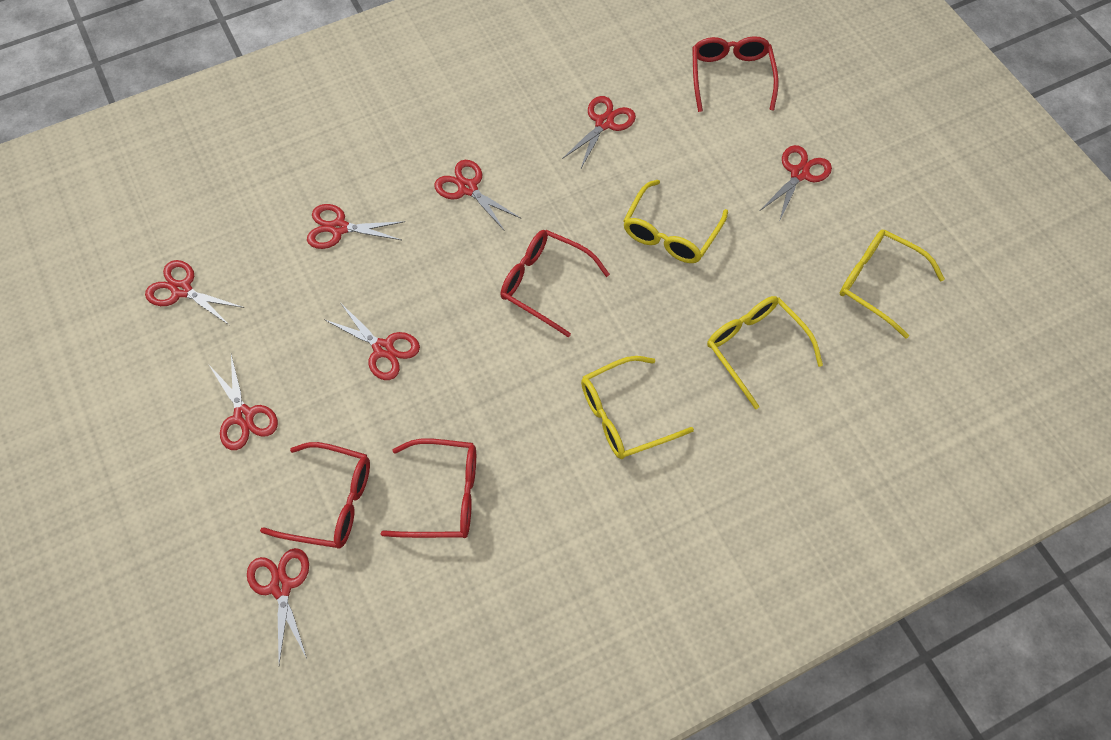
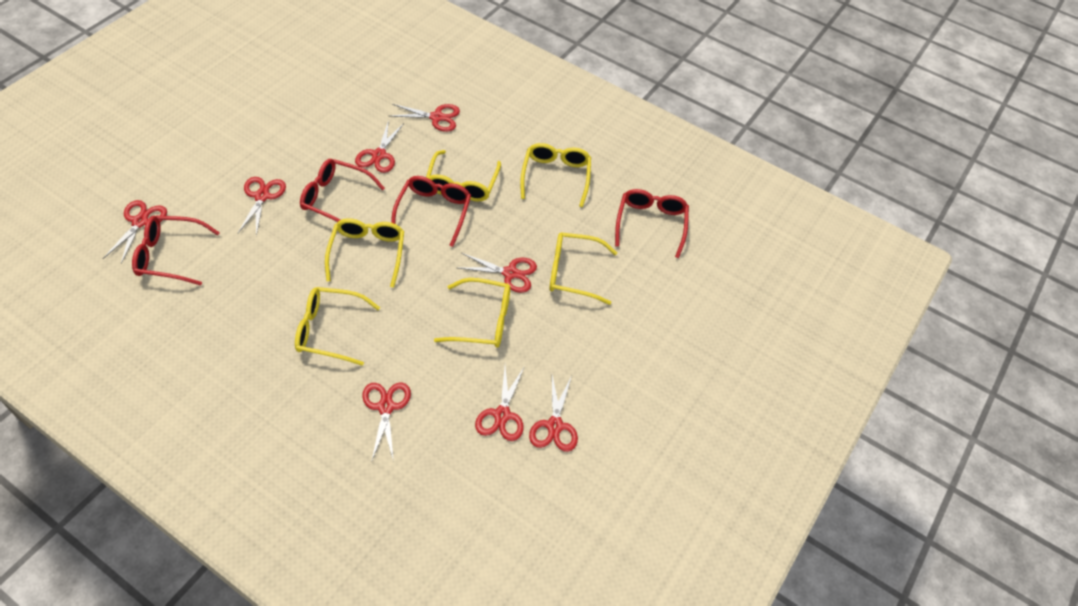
yellow glasses: 4 -> 6

